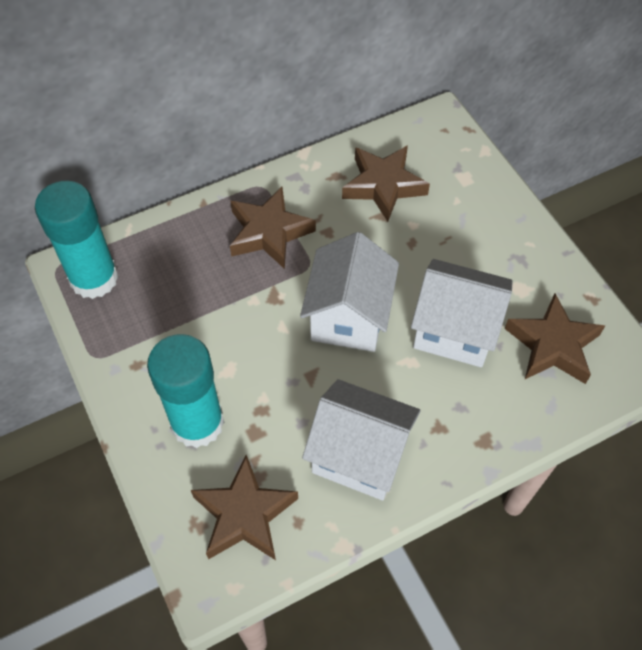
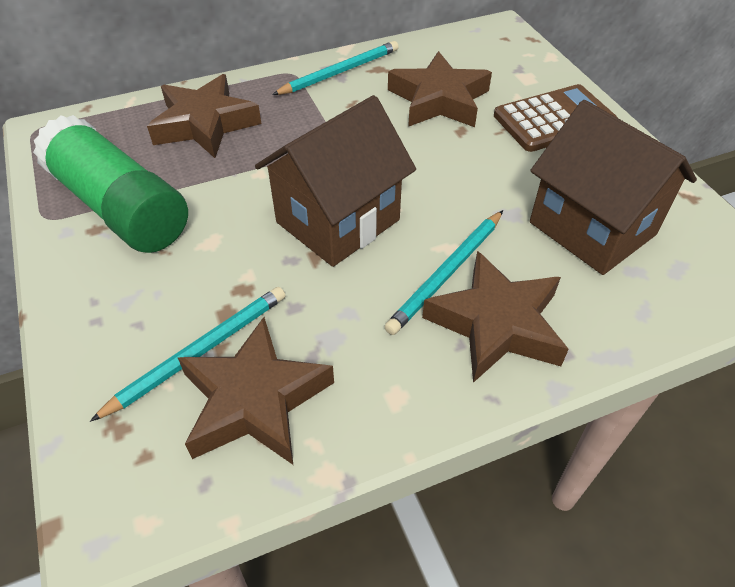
brown calculator: 0 -> 1
brown house: 0 -> 2
green glue stick: 0 -> 1
turquoise glue stick: 2 -> 0
turquoise pencil: 0 -> 3
white house: 3 -> 0

